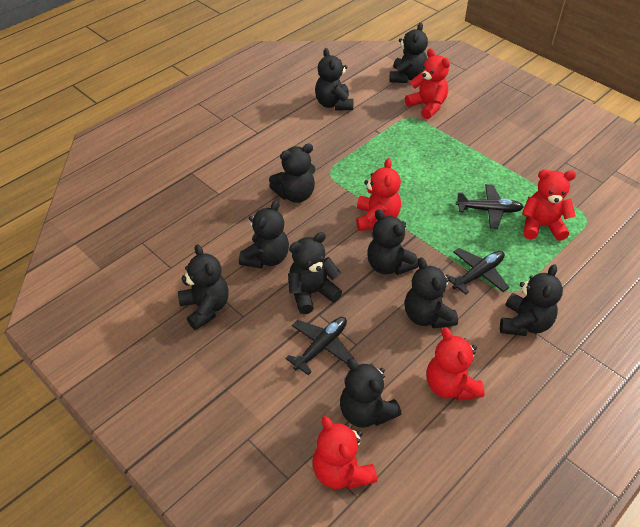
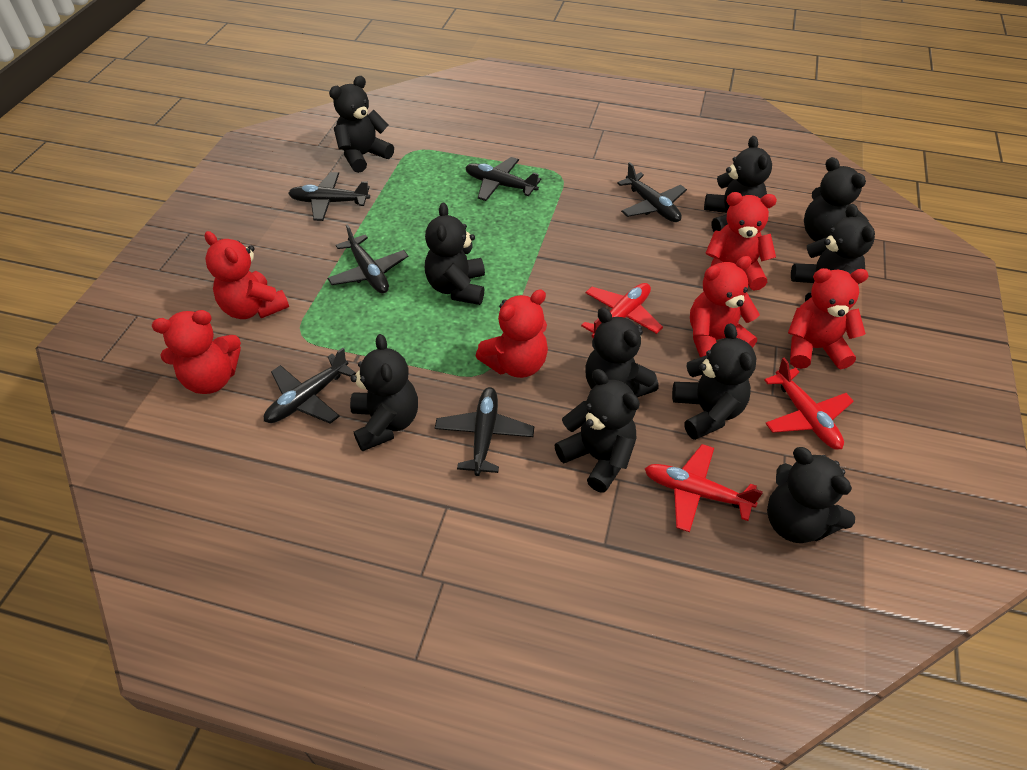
black plane: 3 -> 6
red plane: 0 -> 3
red teddy bear: 5 -> 6

